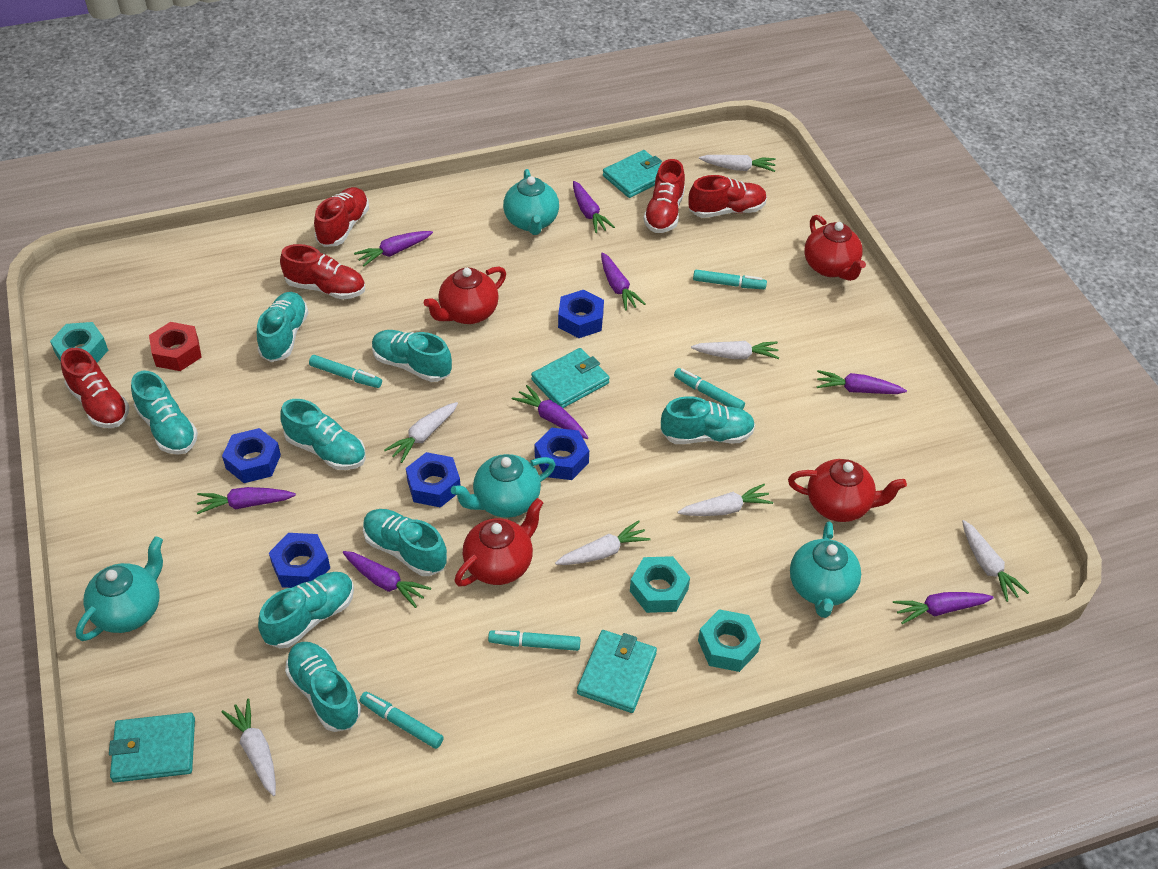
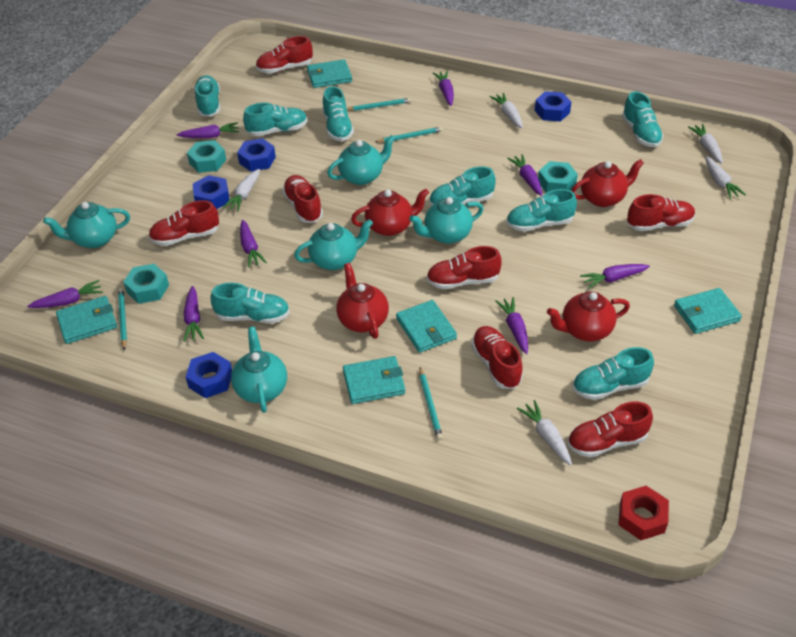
blue nut: 5 -> 4
red shoe: 5 -> 7
turquoise marker: 5 -> 0
turquoise pencil: 0 -> 4
turquoise teapot: 4 -> 5
turquoise wallet: 4 -> 5
white carrot: 7 -> 5

